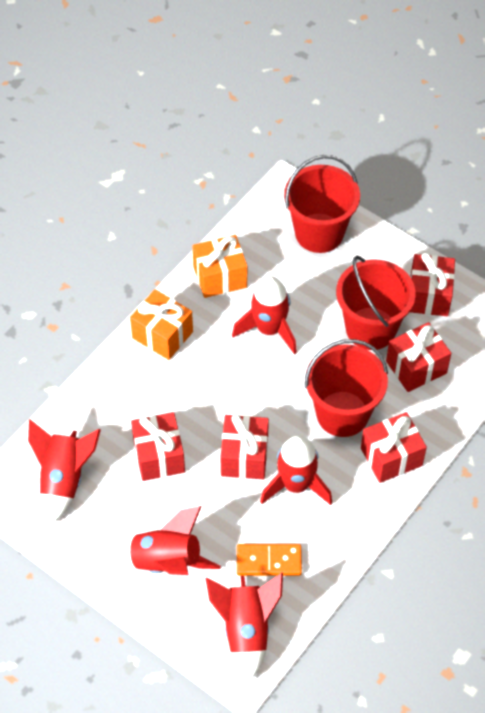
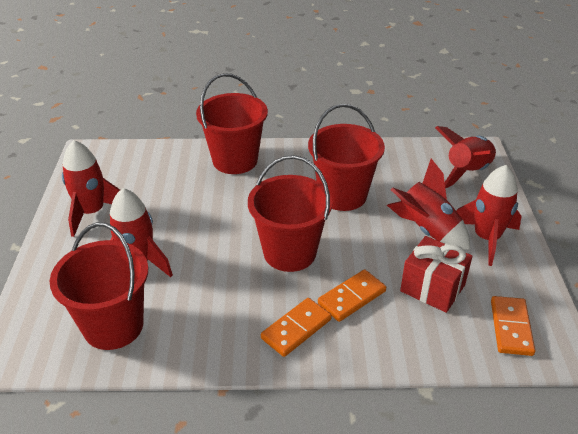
orange domino: 1 -> 3
orange gift: 2 -> 0
red bucket: 3 -> 4
red gift: 5 -> 1

